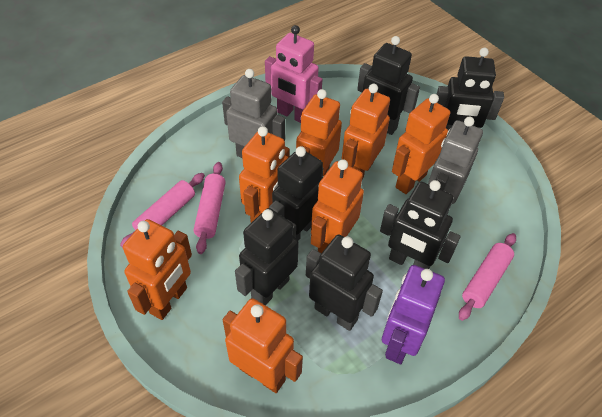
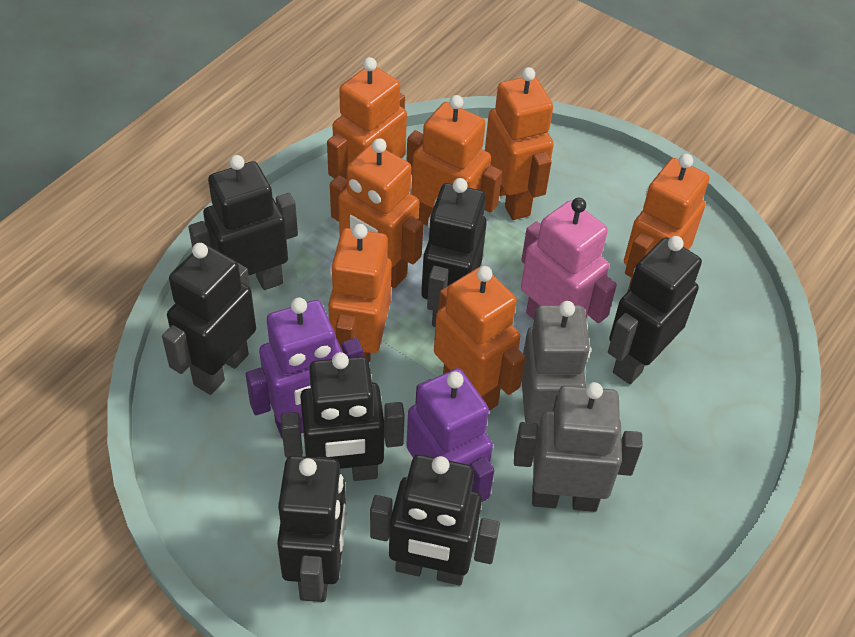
black robot: 6 -> 7
pink rolling pin: 3 -> 0
purple robot: 1 -> 2

